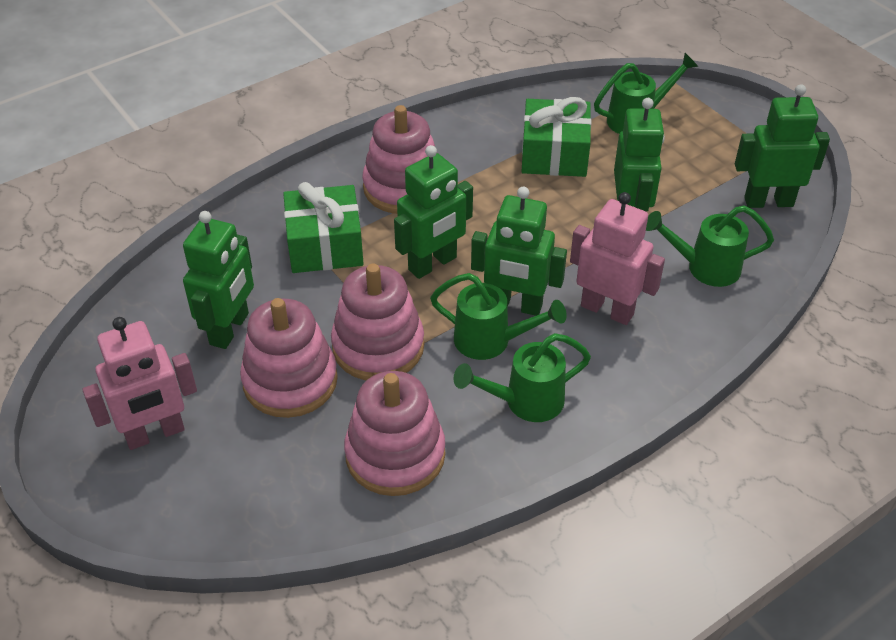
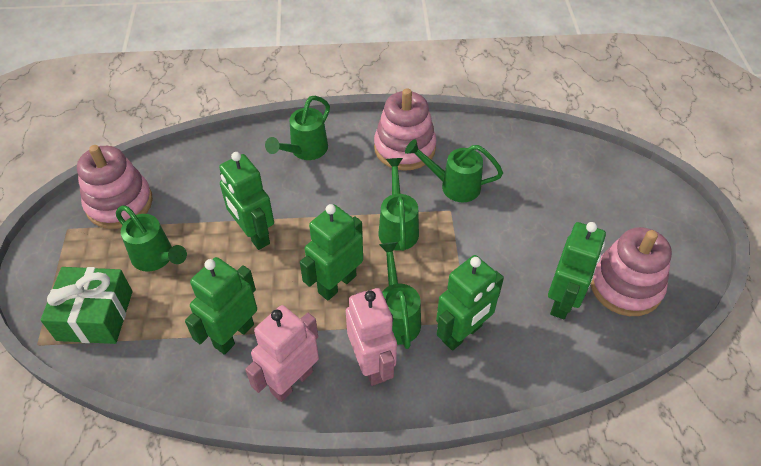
green gift: 2 -> 1
green watering can: 4 -> 5
pink stacking toy: 4 -> 3

